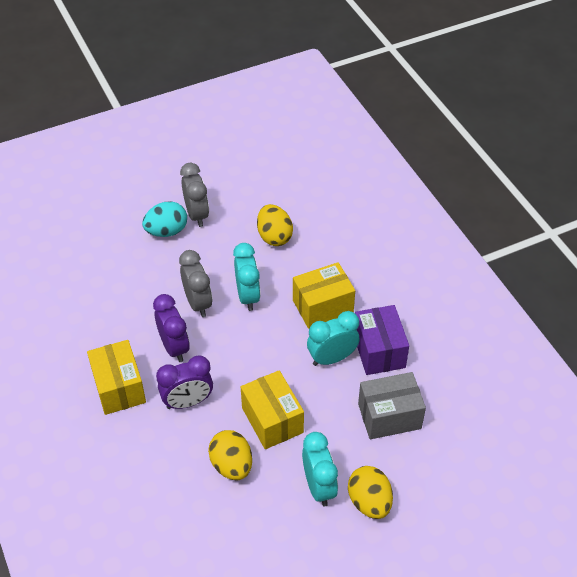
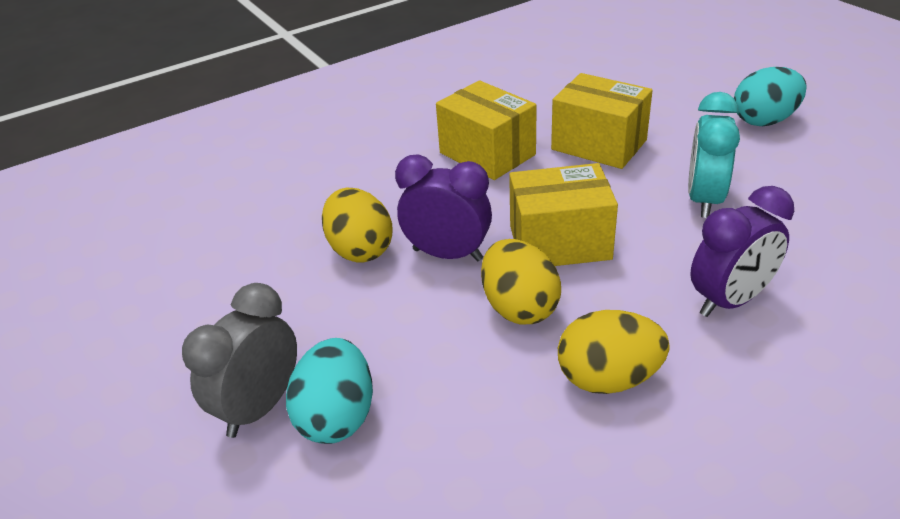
grey box: 1 -> 0
grey clock: 2 -> 1
purple box: 1 -> 0
turquoise clock: 3 -> 1
turquoise egg: 1 -> 2

